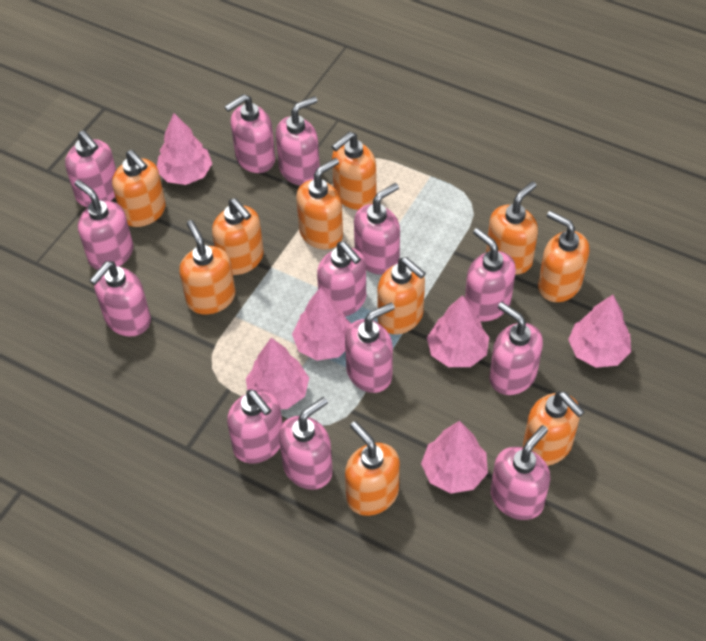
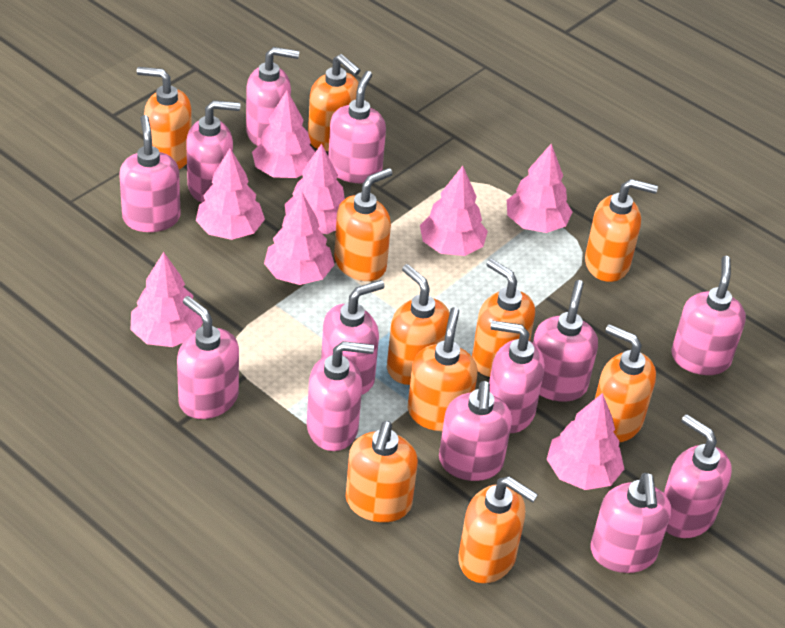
pink tree: 6 -> 8

